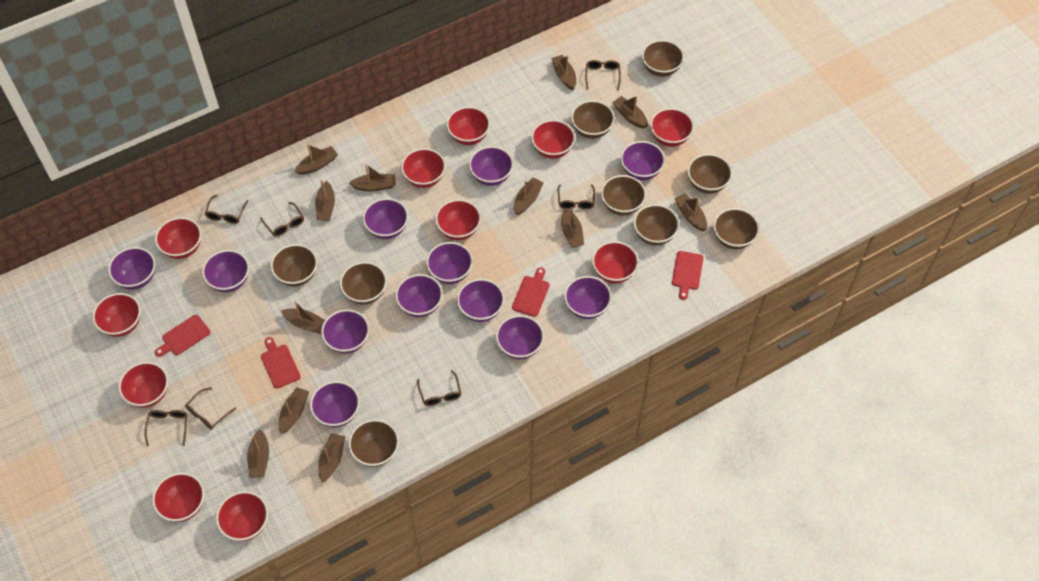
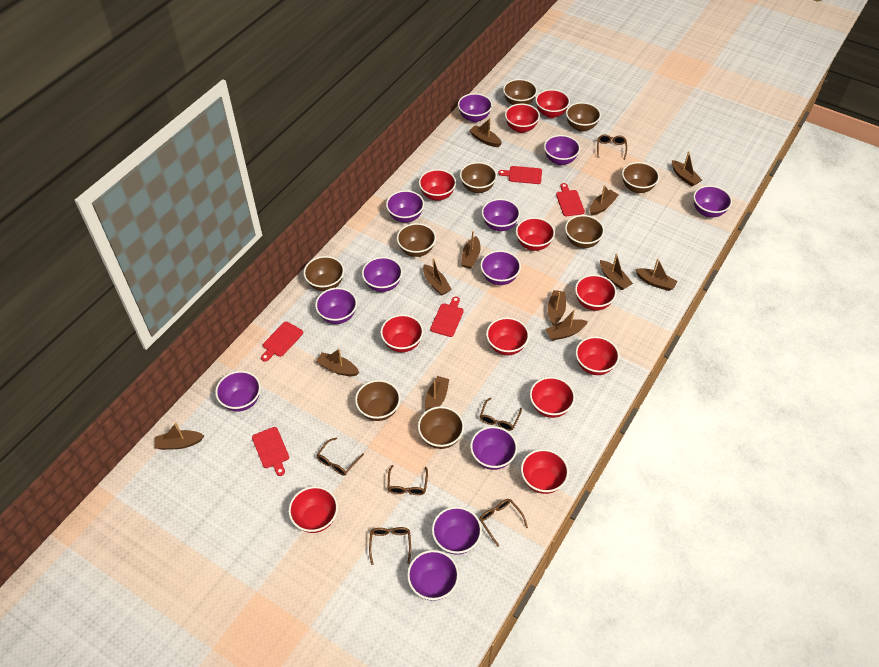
brown glasses: 7 -> 6
red cutting board: 4 -> 5

